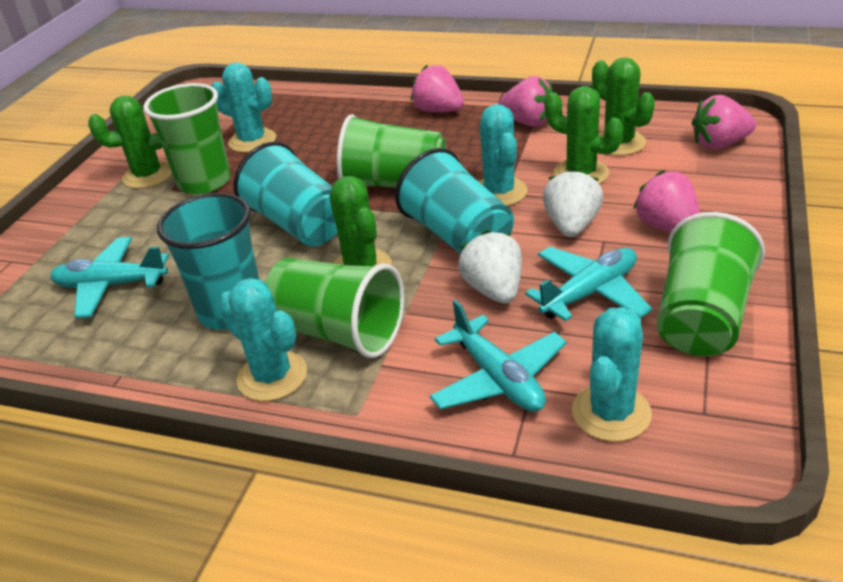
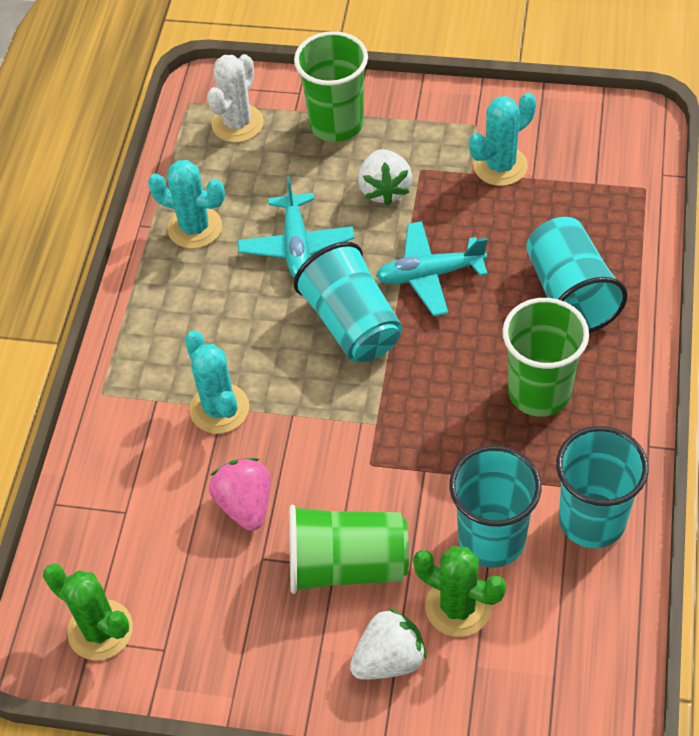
green cactus: 4 -> 2
green cup: 4 -> 3
pink strawberry: 4 -> 1
turquoise cactus: 4 -> 3
turquoise cup: 3 -> 4
turquoise plane: 3 -> 2
white cactus: 0 -> 1

